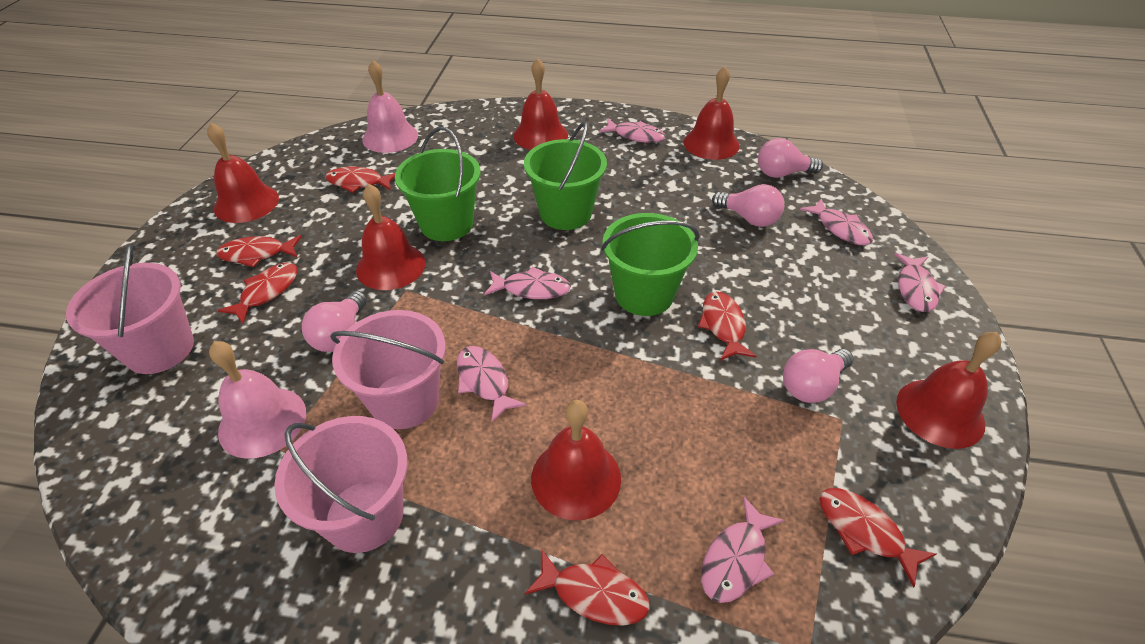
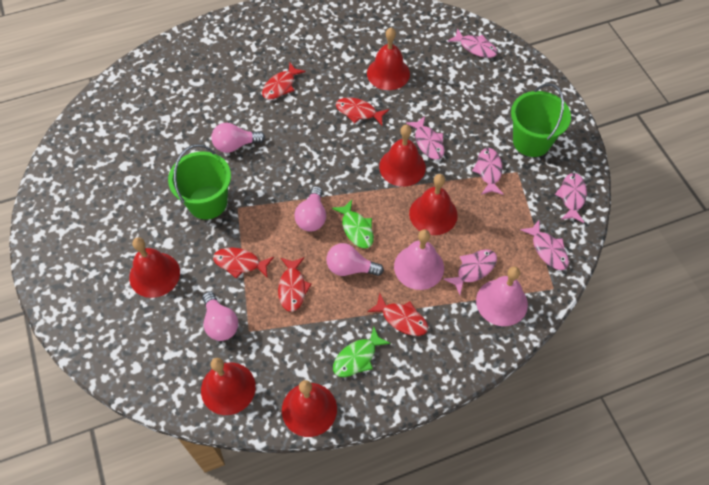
green bucket: 3 -> 2
green fish: 0 -> 2
pink bucket: 3 -> 0
red fish: 6 -> 5

